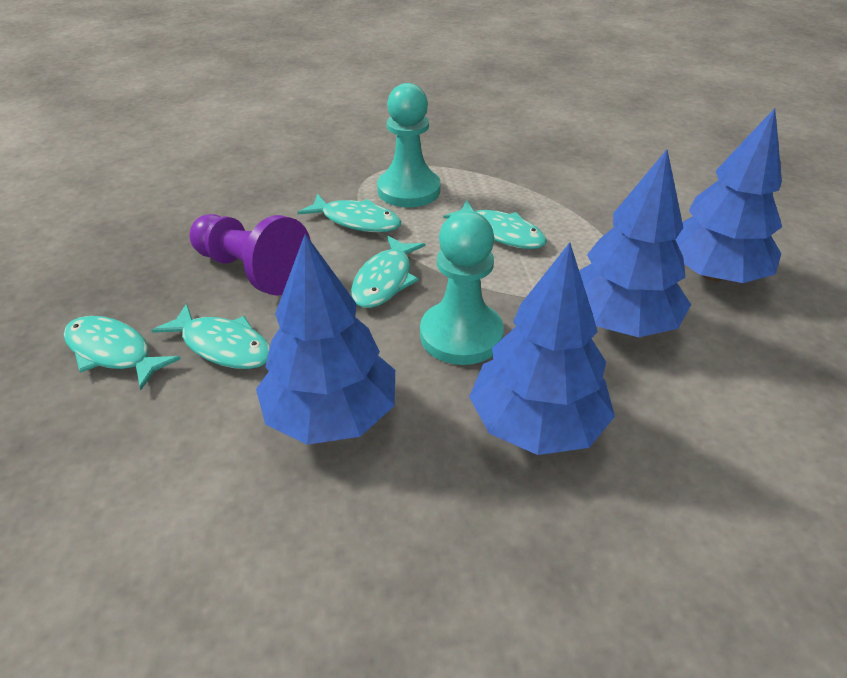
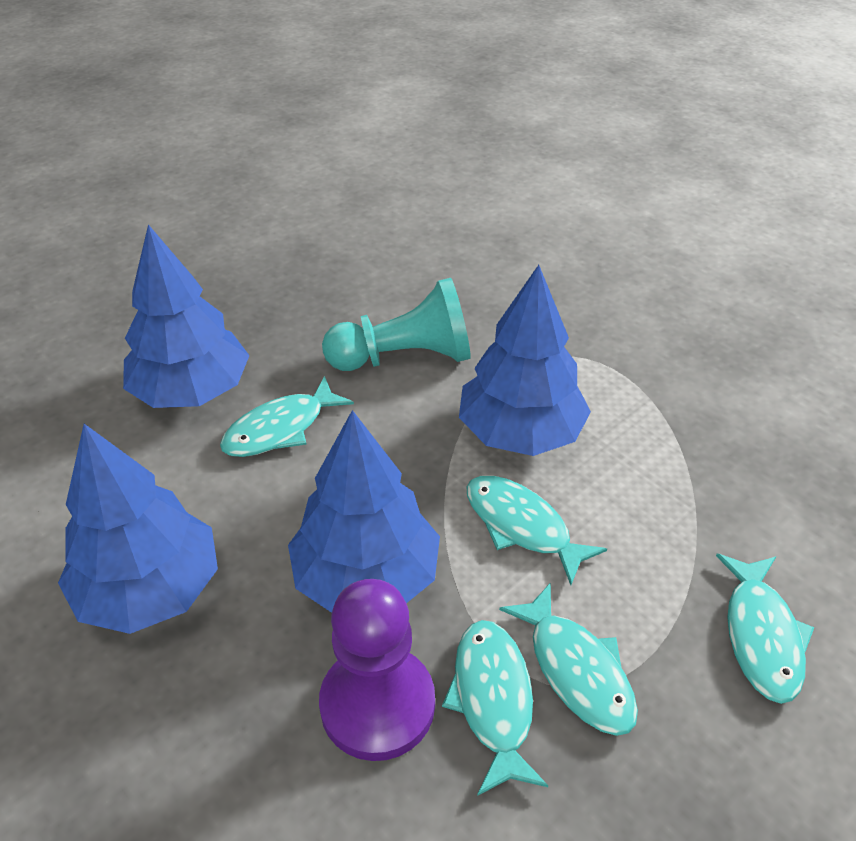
turquoise pawn: 2 -> 1

